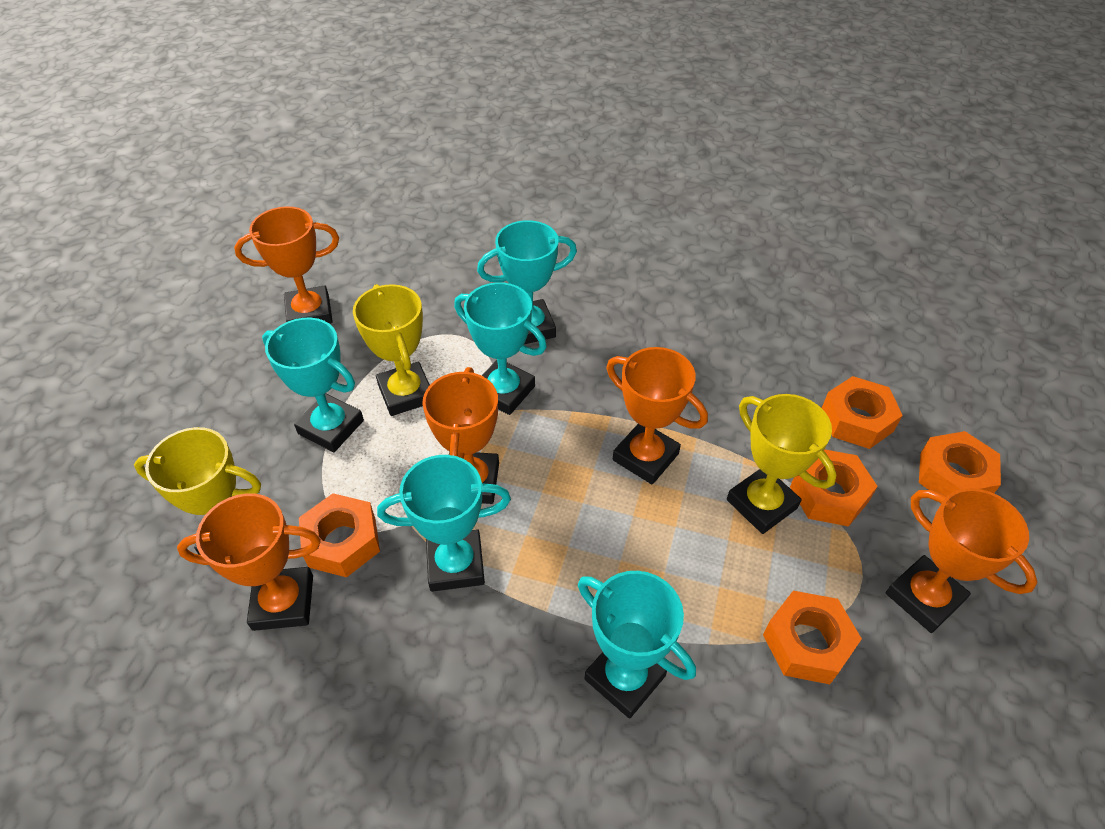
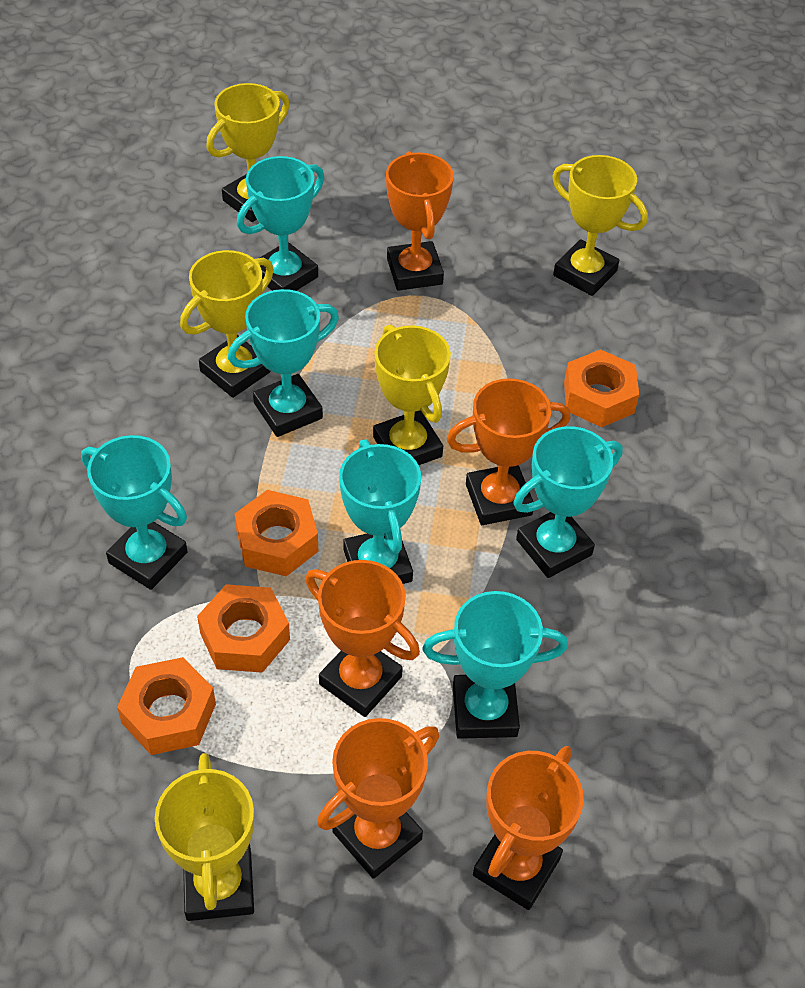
orange nut: 5 -> 4
turquoise trophy: 5 -> 6
yellow trophy: 3 -> 5

